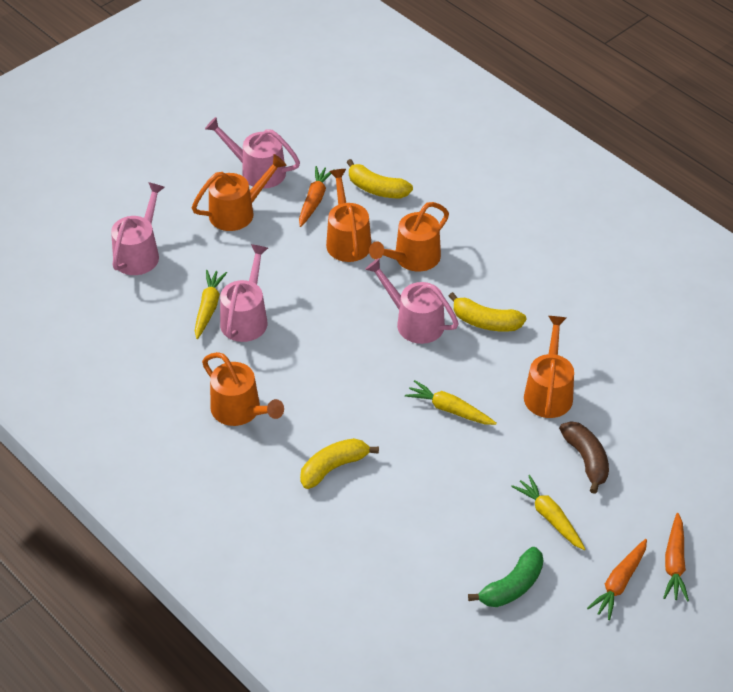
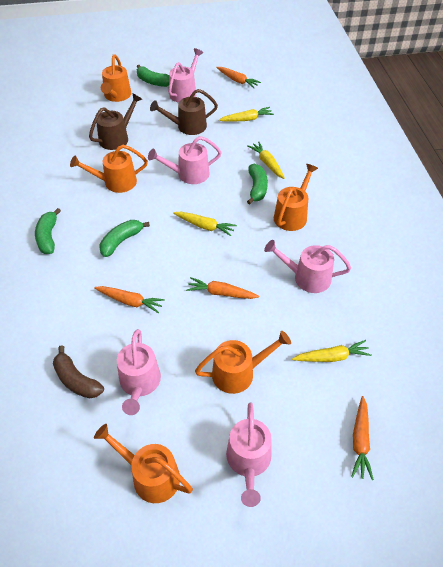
brown watering can: 0 -> 2
green banana: 1 -> 4
orange carrot: 3 -> 4
pink watering can: 4 -> 5
yellow banana: 3 -> 0
yellow carrot: 3 -> 4

